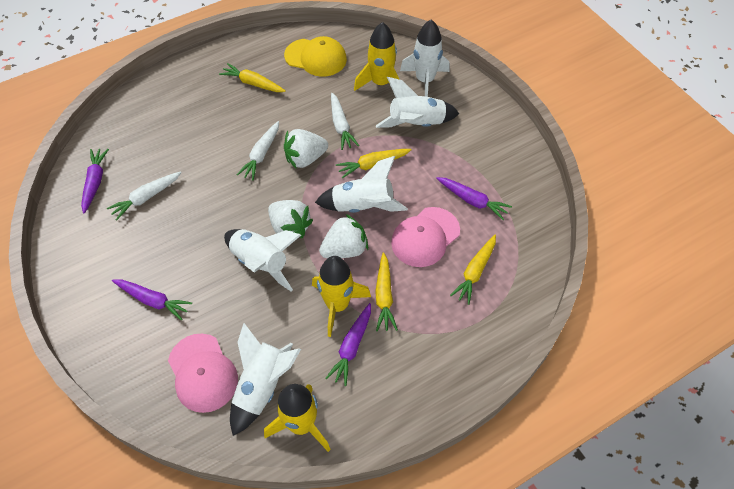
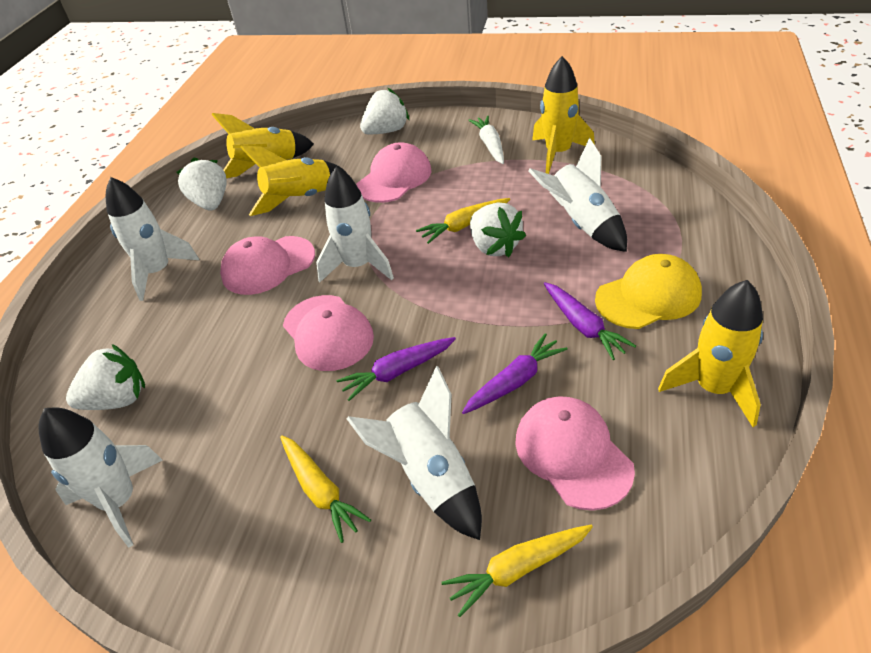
pink cap: 2 -> 4
purple carrot: 4 -> 3
white carrot: 3 -> 1
white strawberry: 3 -> 4
yellow carrot: 4 -> 3
yellow rocket: 3 -> 4

